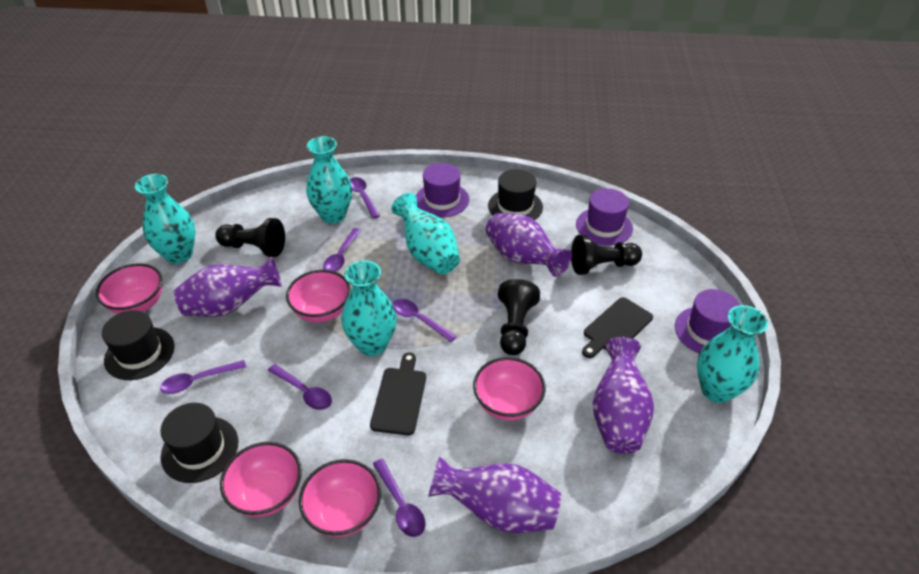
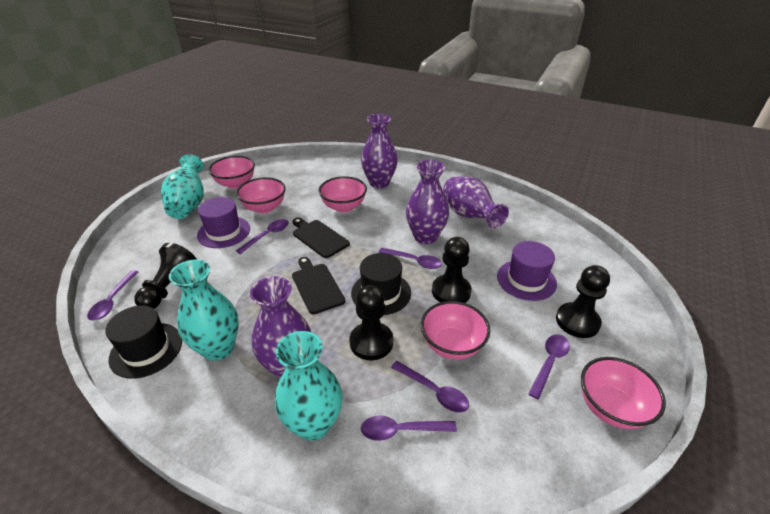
black hat: 3 -> 2
black pawn: 3 -> 4
purple hat: 3 -> 2
turquoise vase: 5 -> 3

